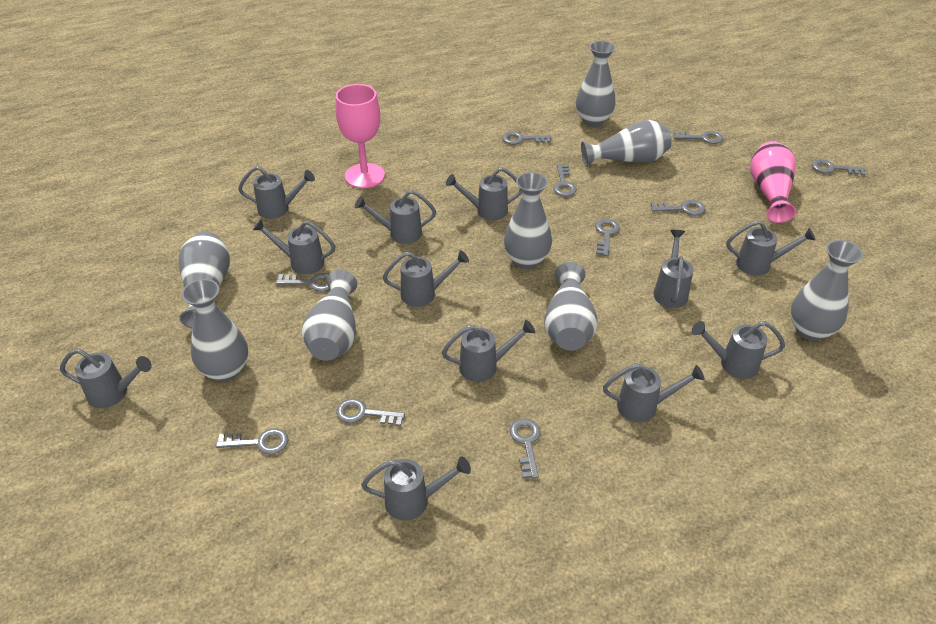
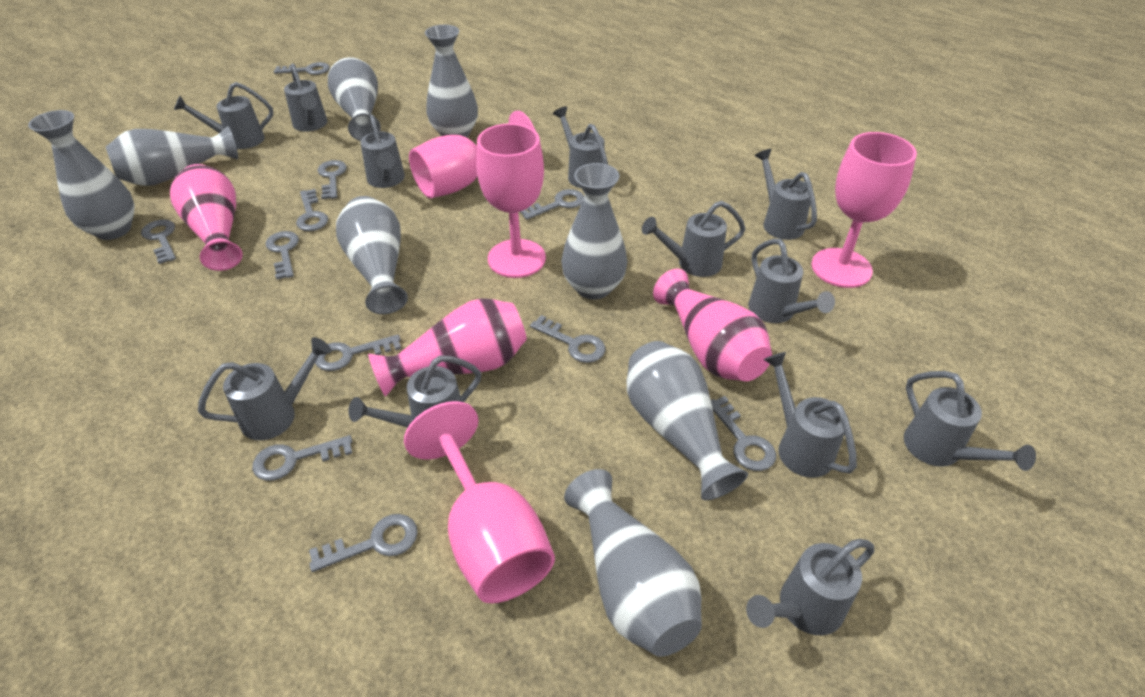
grey key: 10 -> 11
pink goblet: 1 -> 4
pink vase: 1 -> 3

